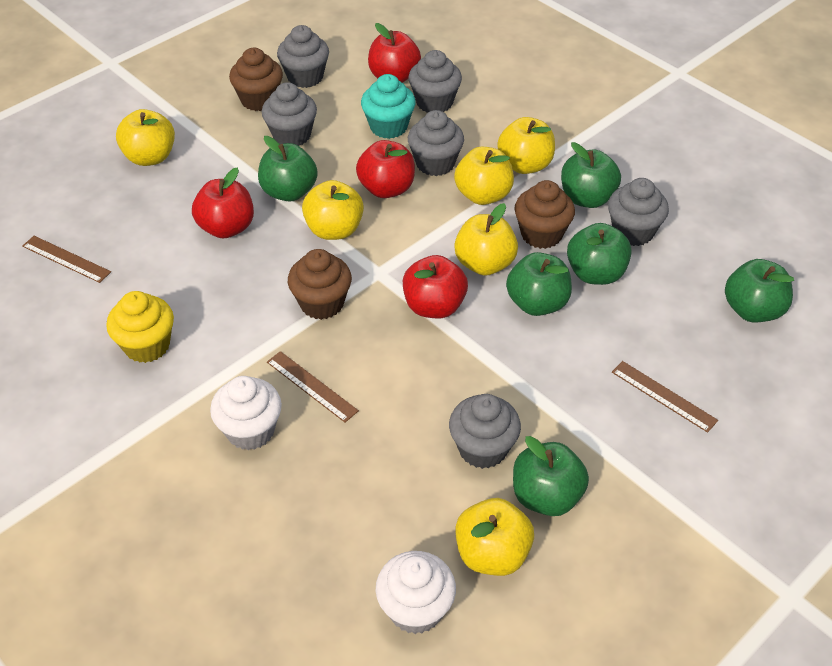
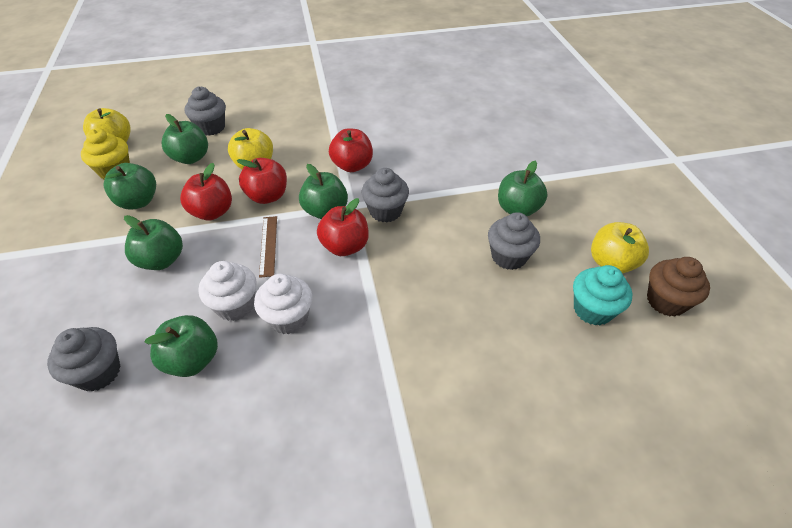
brown cupcake: 3 -> 1
brown ruler: 3 -> 1
grey cupcake: 6 -> 4
yellow apple: 6 -> 3

